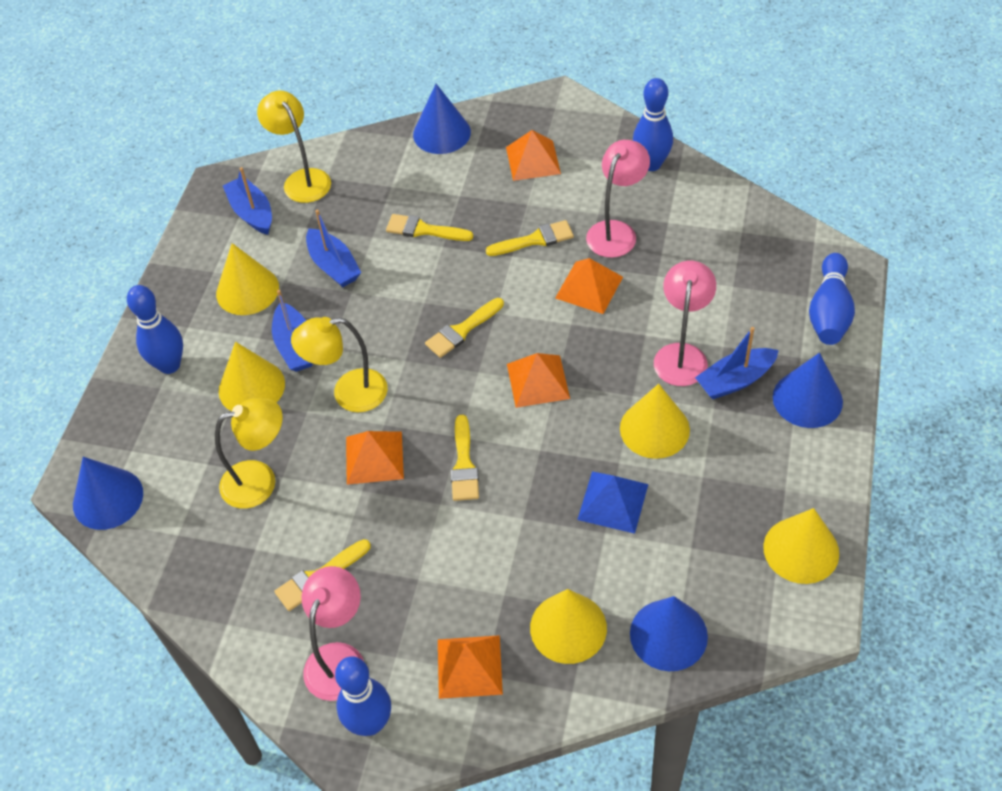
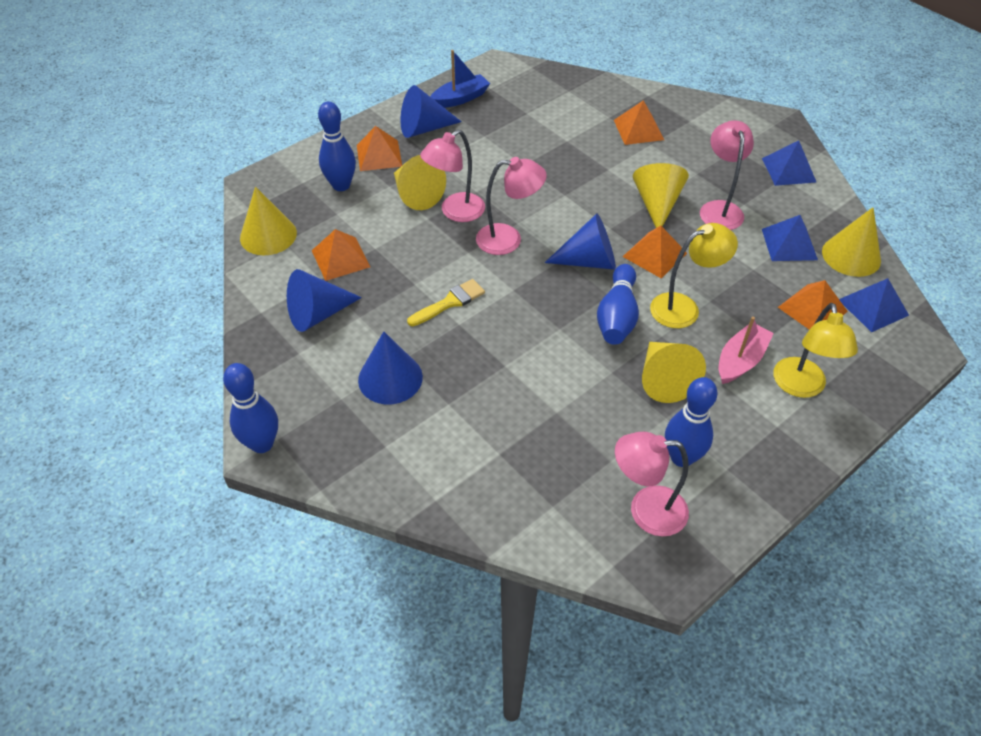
blue boat: 4 -> 1
blue pyramid: 1 -> 3
pink boat: 0 -> 1
pink lamp: 3 -> 4
yellow brush: 5 -> 1
yellow lamp: 3 -> 2

